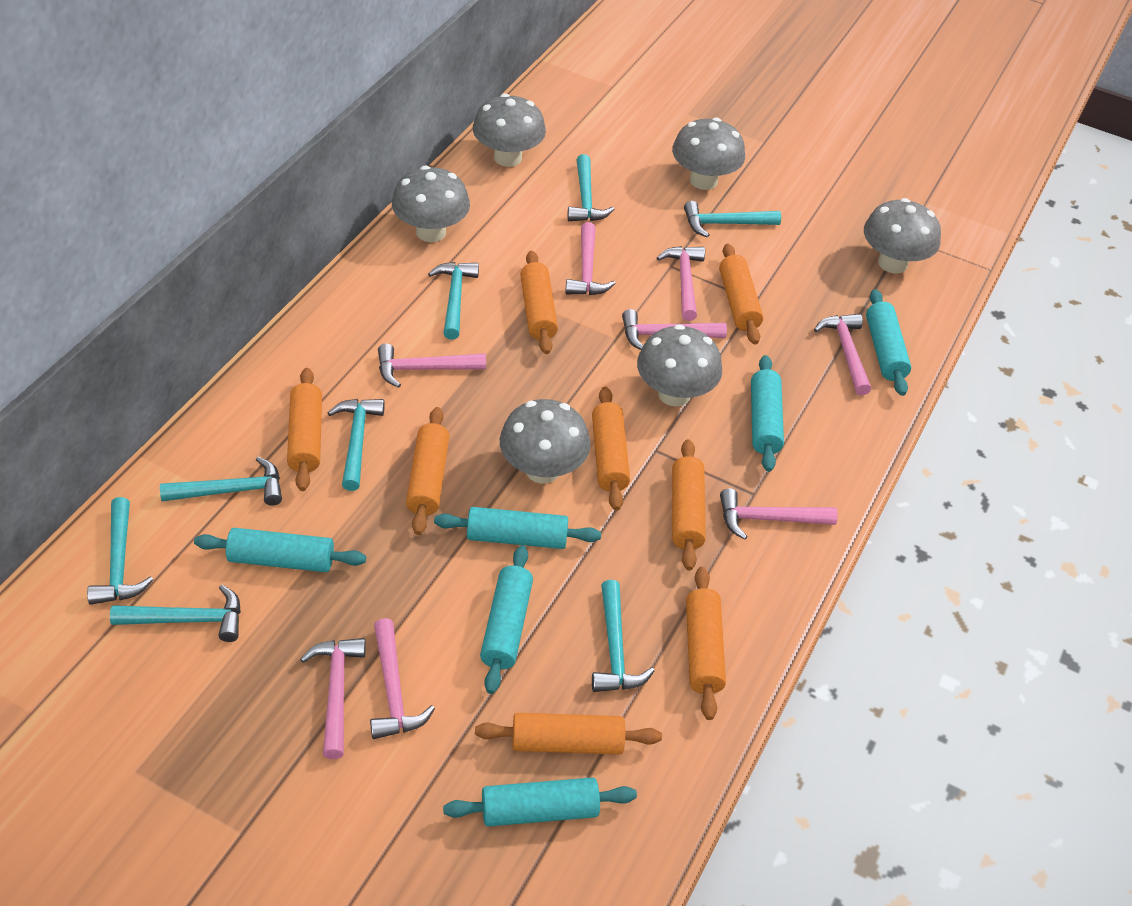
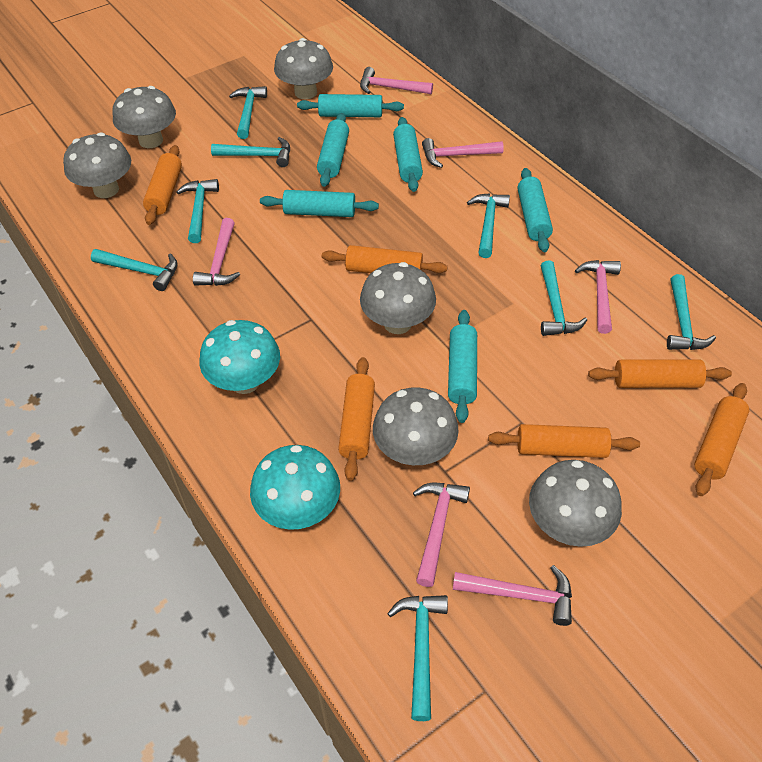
orange rolling pin: 8 -> 6
pink hammer: 8 -> 6
turquoise mushroom: 0 -> 2

